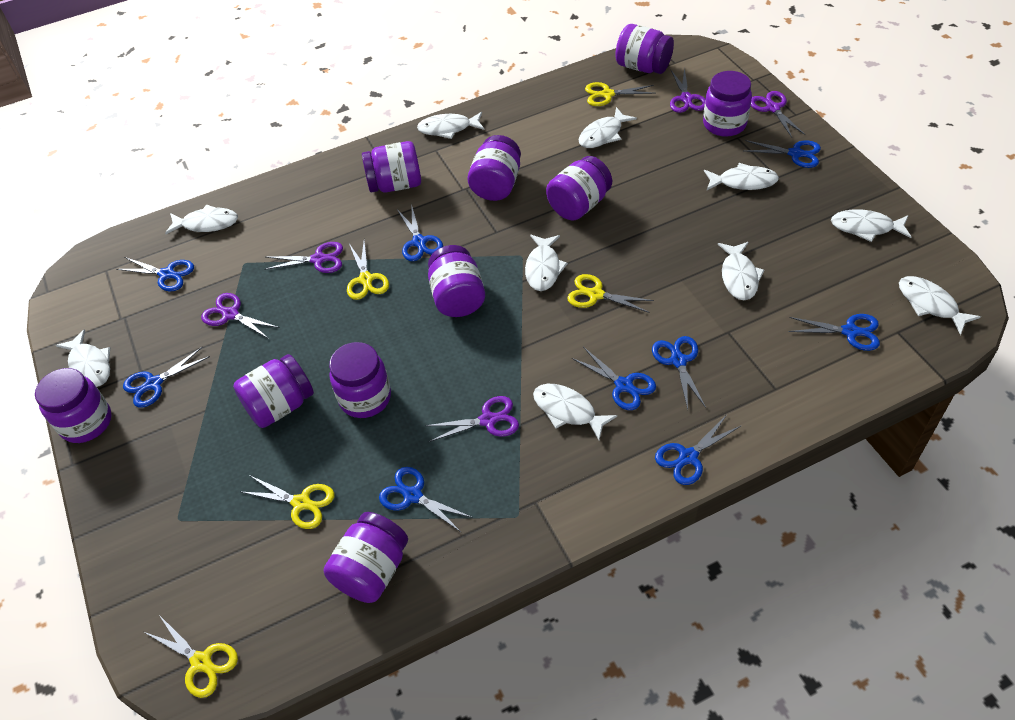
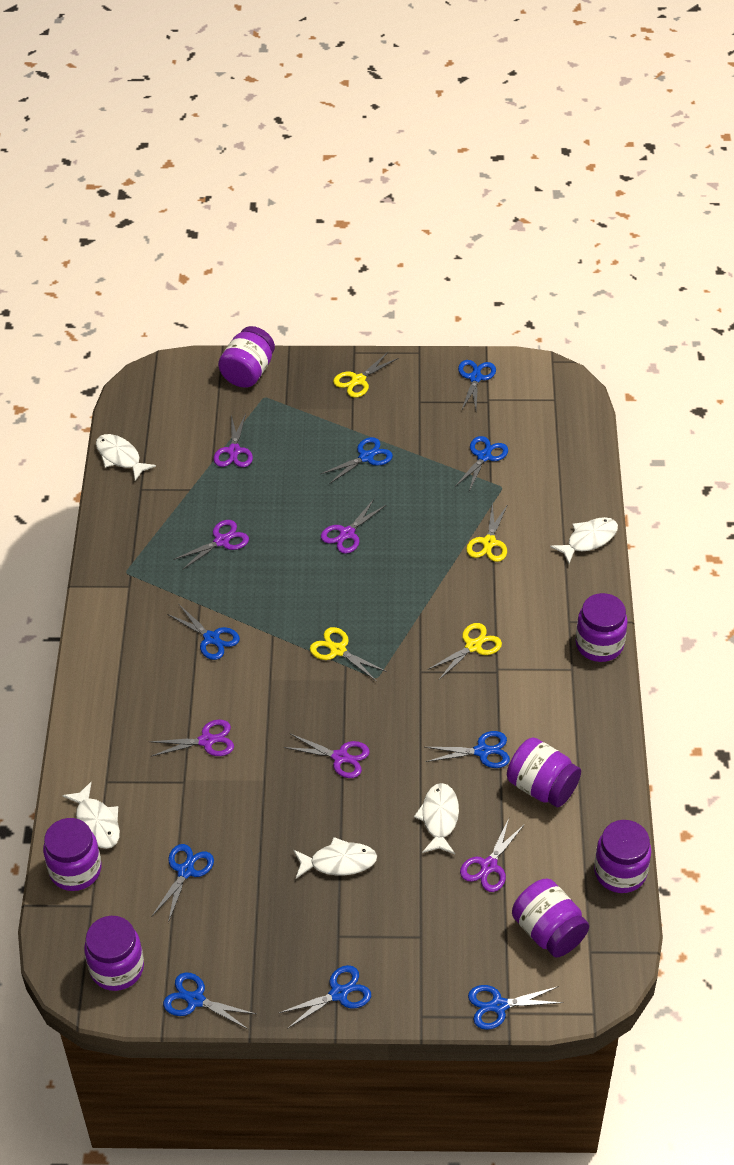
purple jar: 10 -> 7
purple scissors: 5 -> 6
white fish: 10 -> 5
yellow scissors: 5 -> 4

